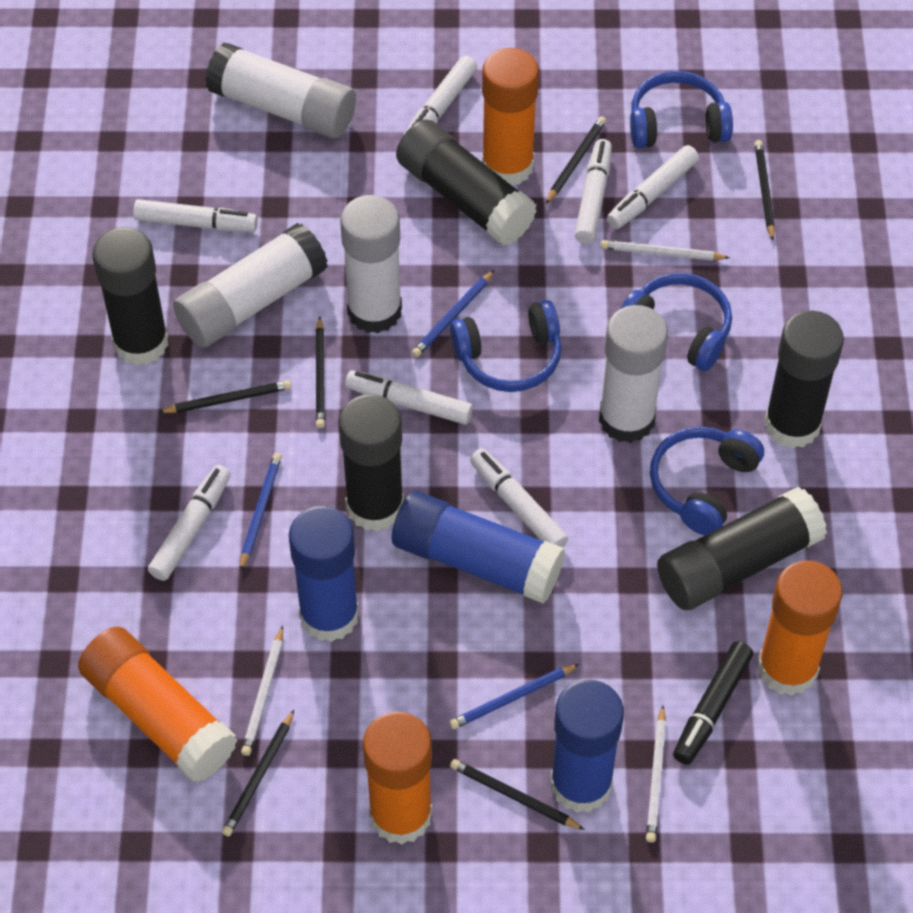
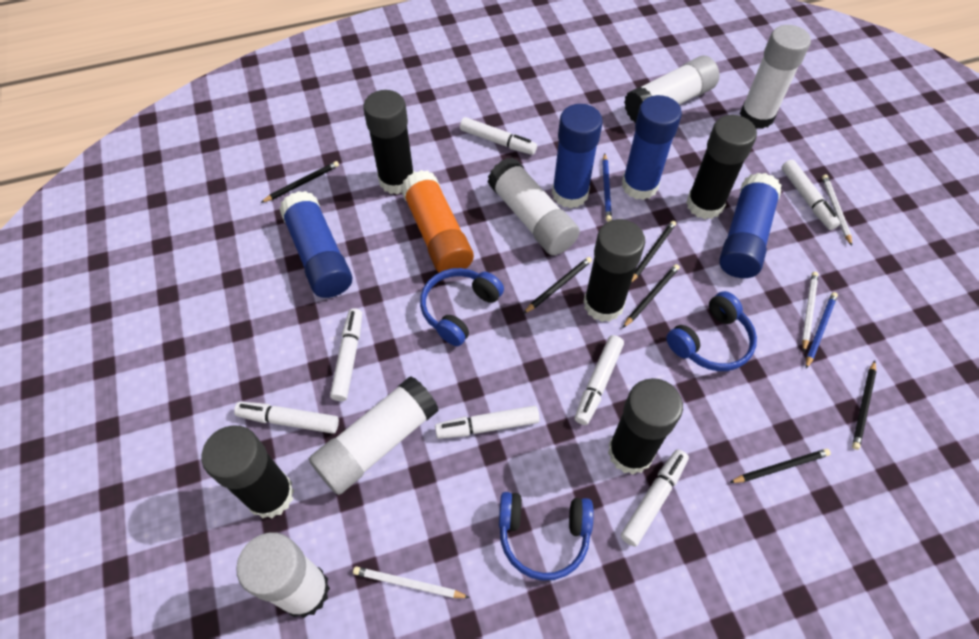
black marker: 1 -> 0
blue glue stick: 3 -> 4
blue headphones: 4 -> 3
blue pencil: 3 -> 2
orange glue stick: 4 -> 1
white glue stick: 4 -> 5

